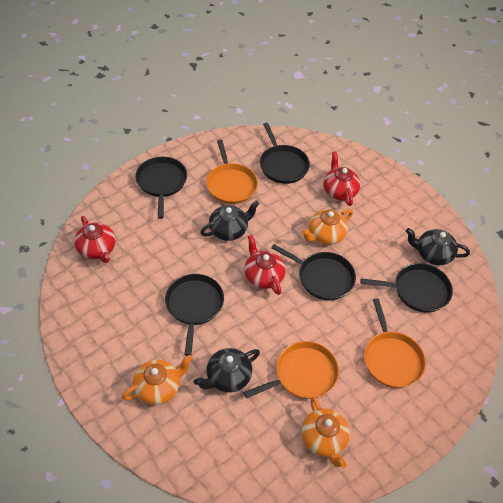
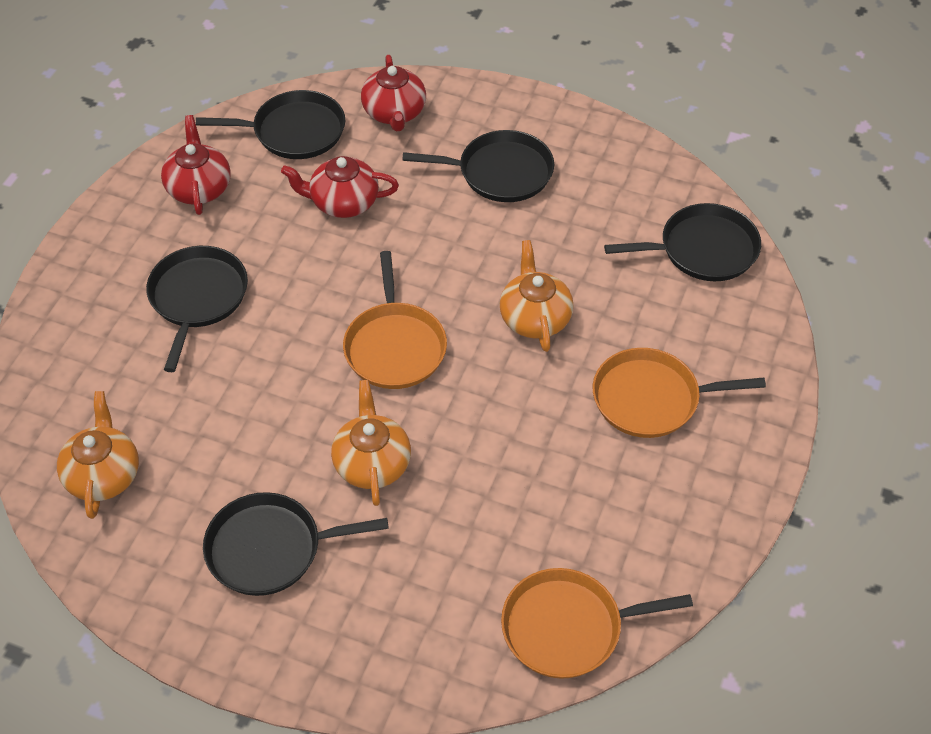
black teapot: 3 -> 0

